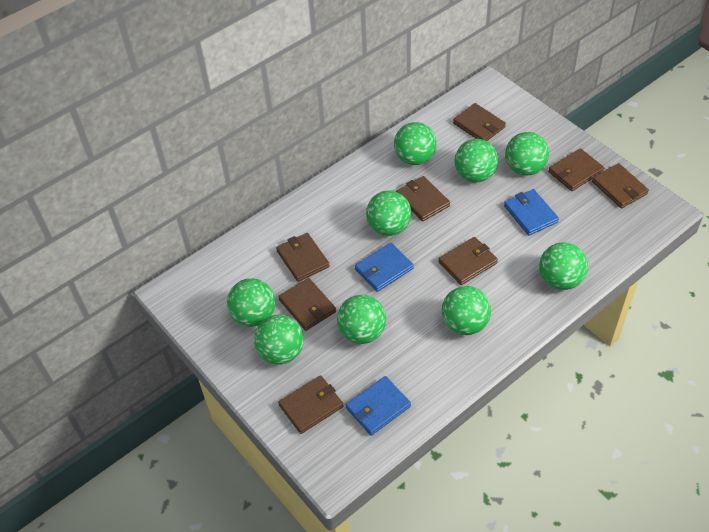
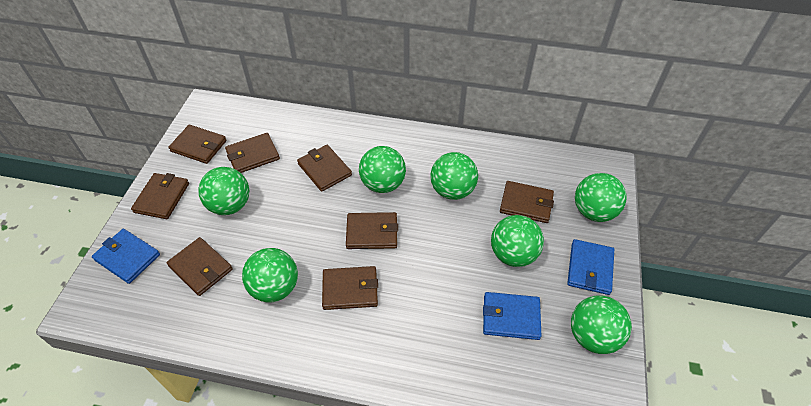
green ball: 9 -> 7

